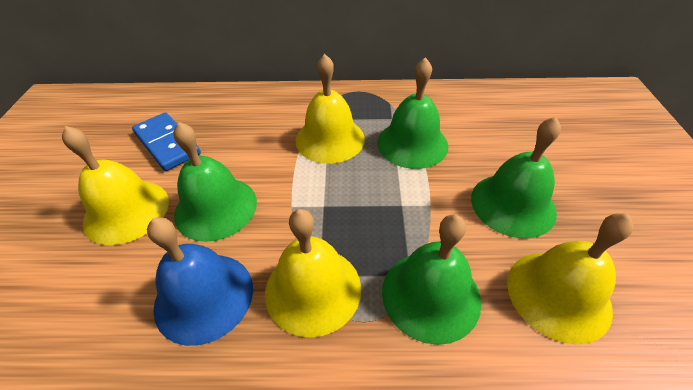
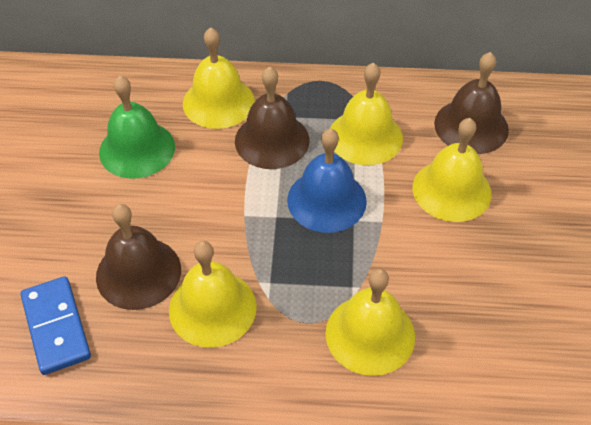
brown bell: 0 -> 3
green bell: 4 -> 1
yellow bell: 4 -> 5

